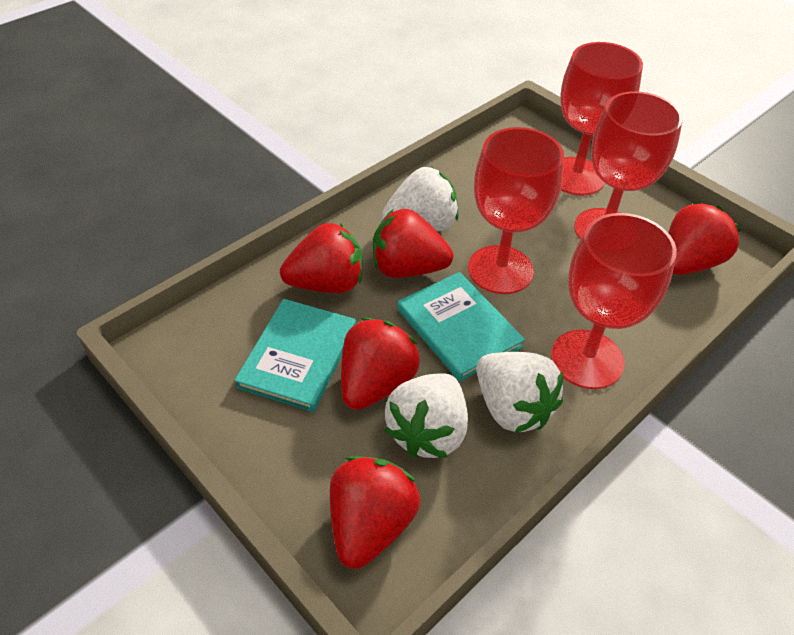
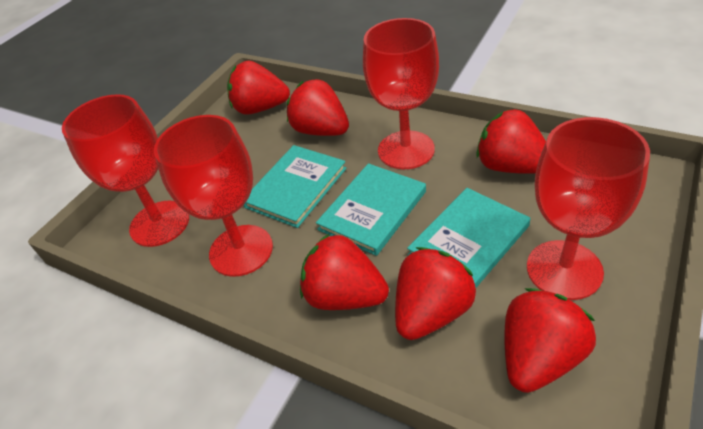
red strawberry: 5 -> 6
turquoise book: 2 -> 3
white strawberry: 3 -> 0

